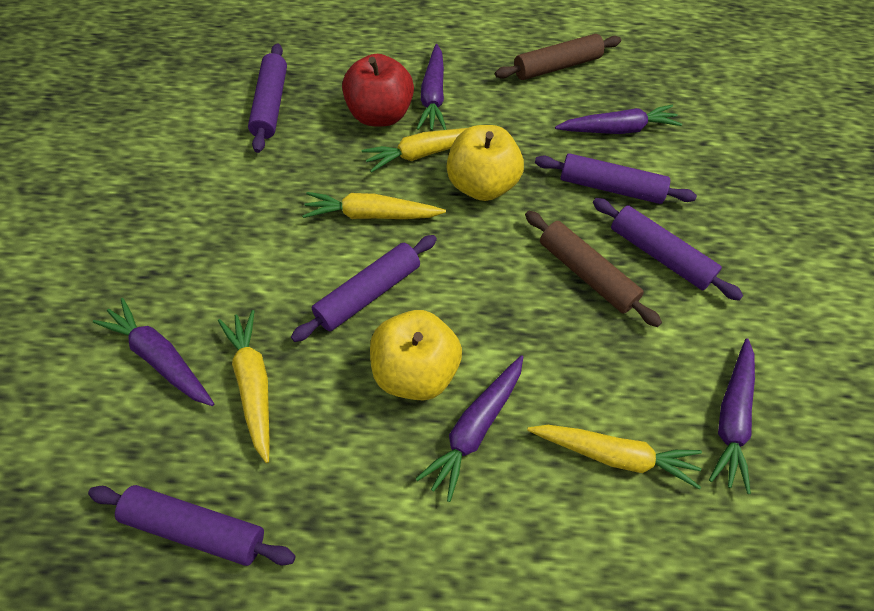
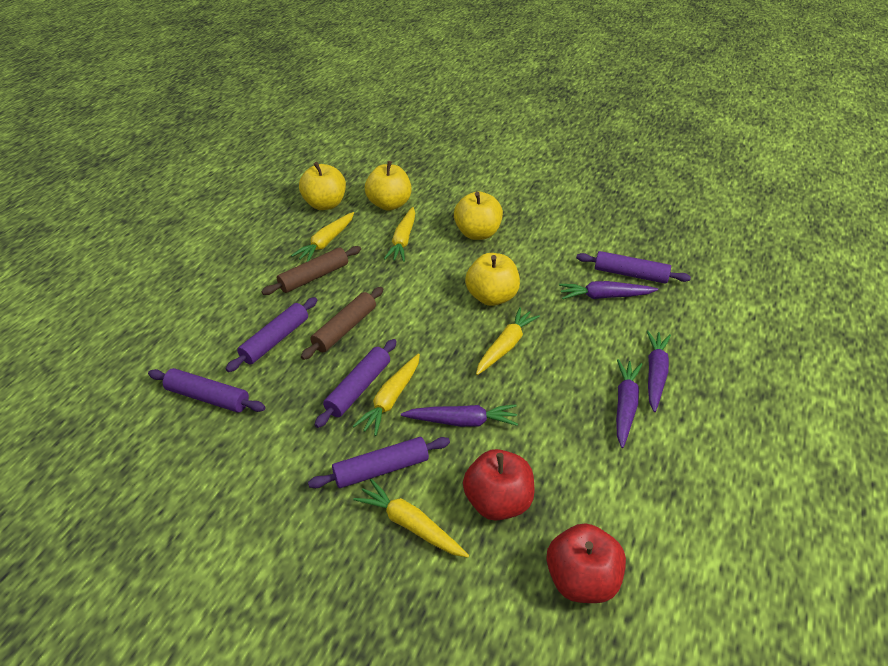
purple carrot: 5 -> 4
red apple: 1 -> 2
yellow apple: 2 -> 4
yellow carrot: 4 -> 5

